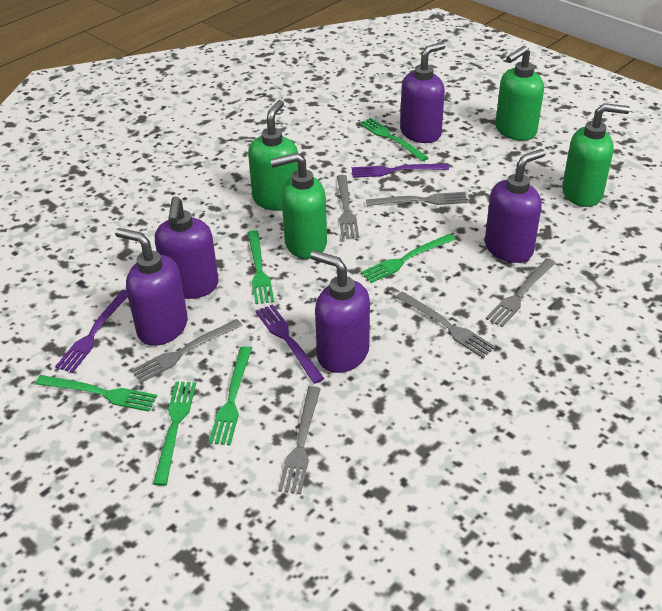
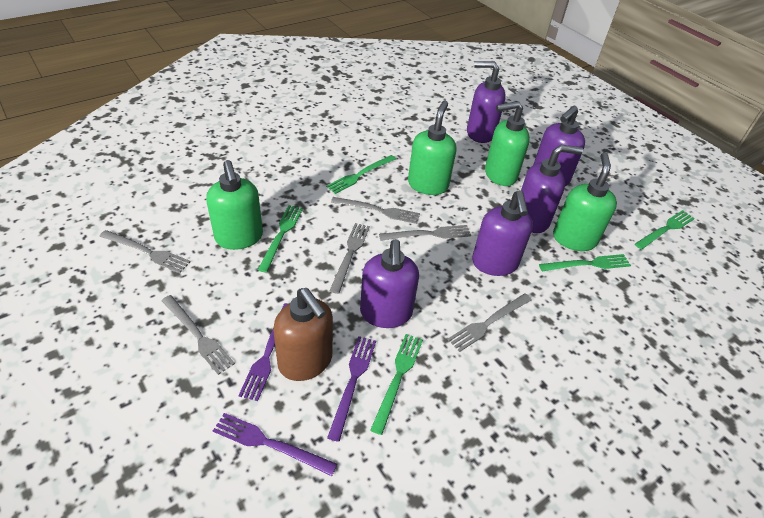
brown soap dispenser: 0 -> 1
green fork: 6 -> 5

